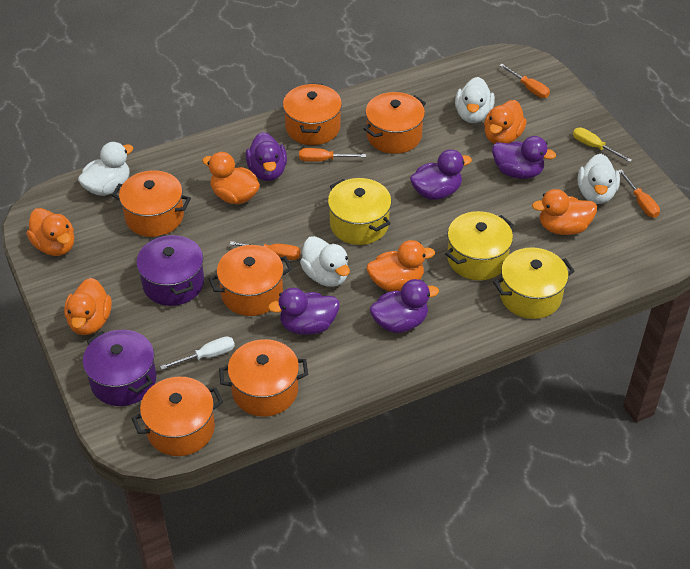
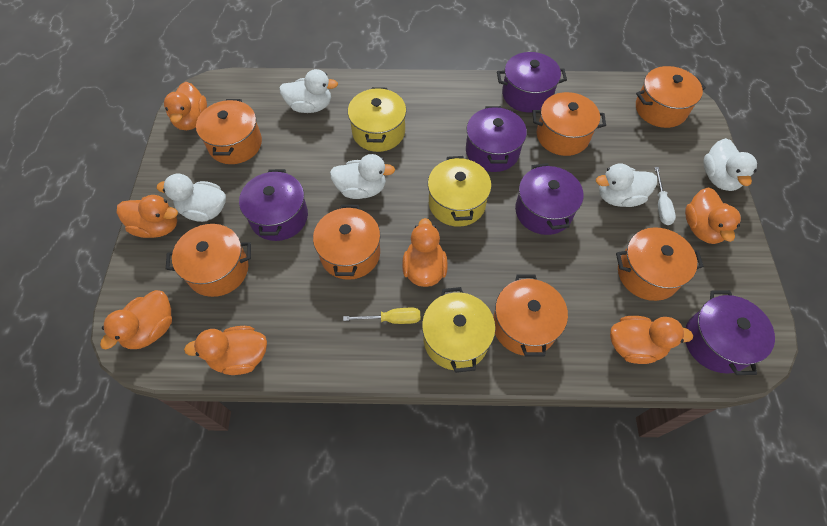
orange duck: 6 -> 7
orange pot: 6 -> 7
orange screwdriver: 4 -> 0
purple duck: 5 -> 0
purple pot: 2 -> 5
white duck: 4 -> 5

